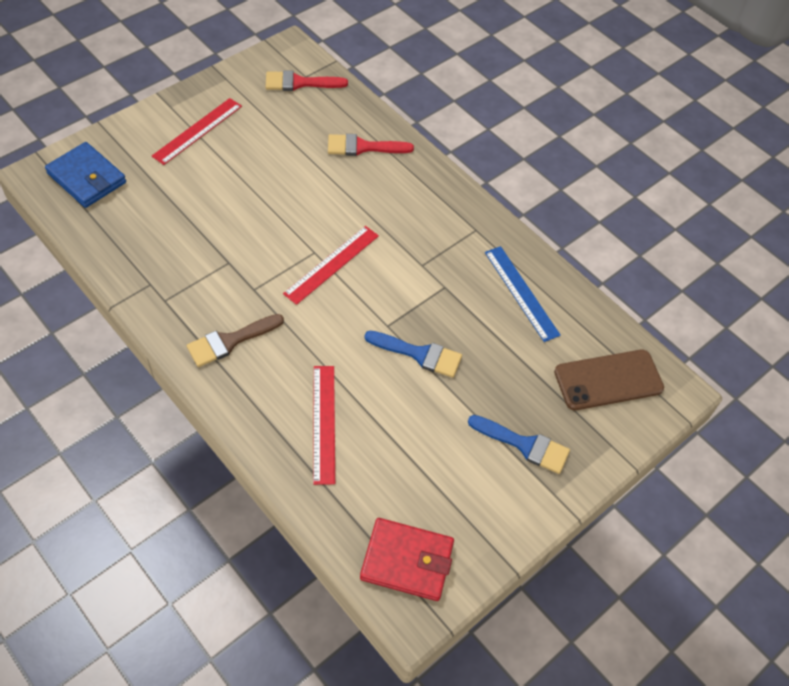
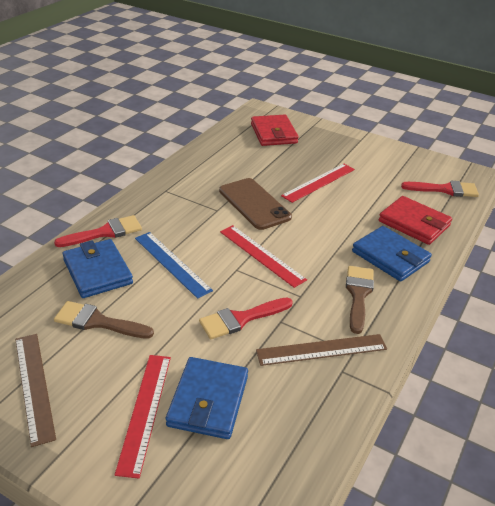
blue brush: 2 -> 0
blue wallet: 1 -> 3
brown brush: 1 -> 2
brown ruler: 0 -> 2
red brush: 2 -> 3
red wallet: 1 -> 2

